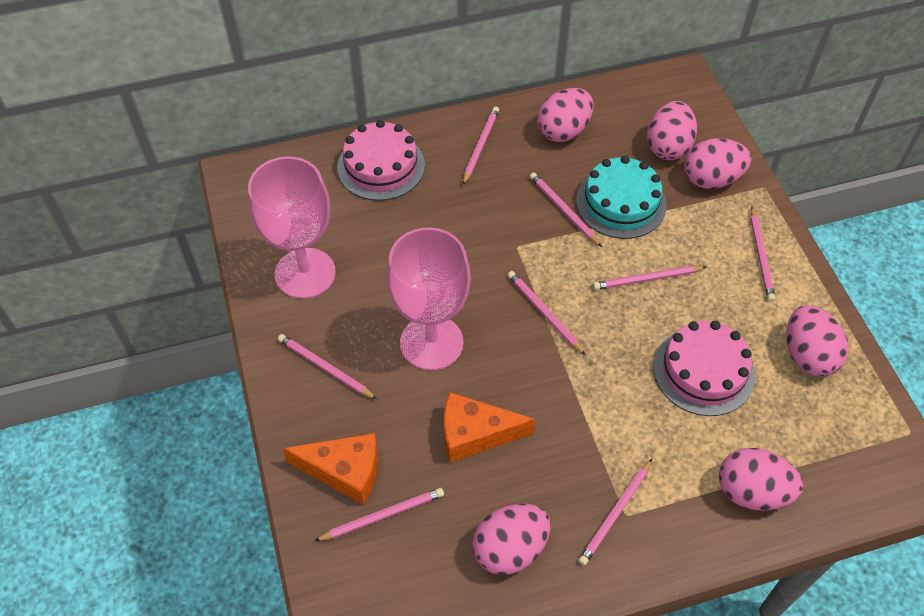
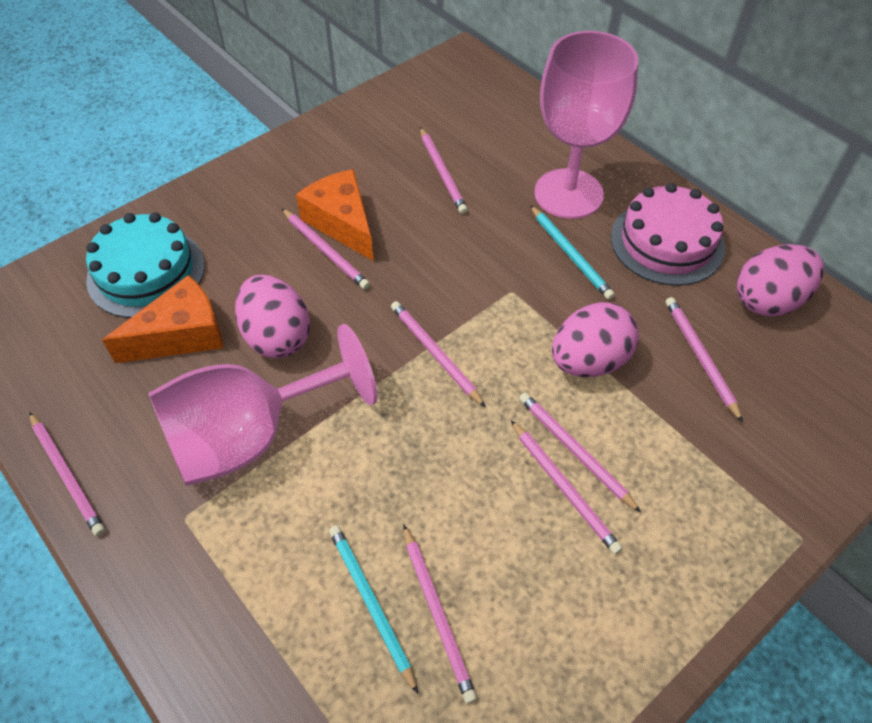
pink cake: 2 -> 1
pink egg: 6 -> 3
turquoise pencil: 0 -> 2

